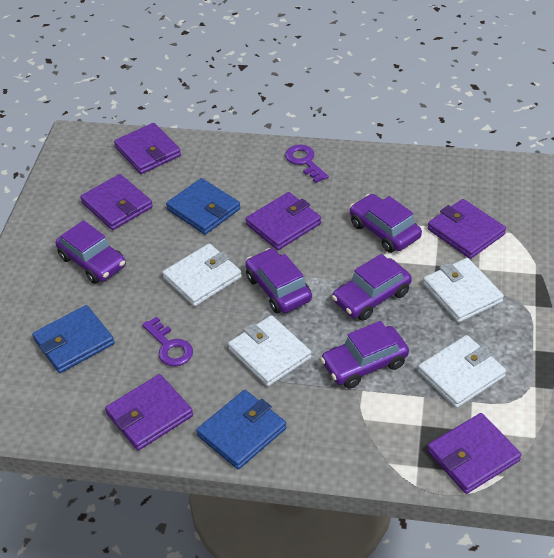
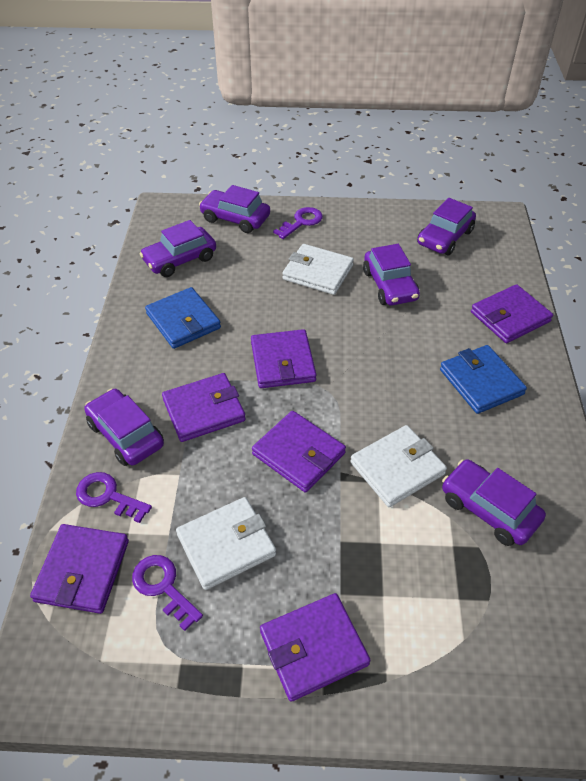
blue wallet: 3 -> 2
purple car: 5 -> 6
purple key: 2 -> 3
white wallet: 4 -> 3

